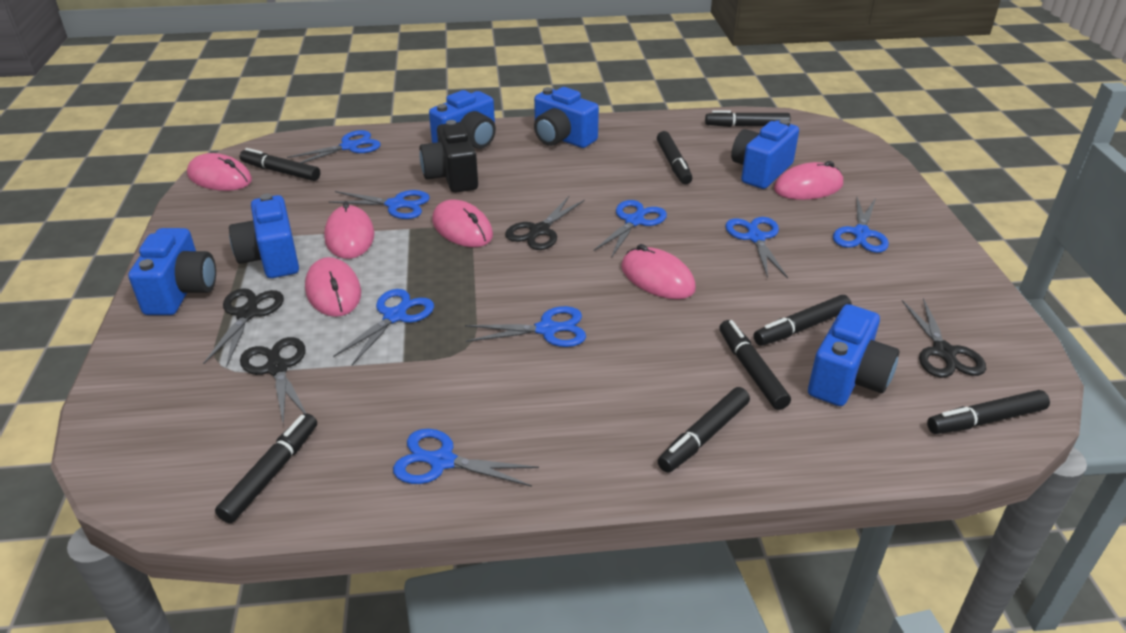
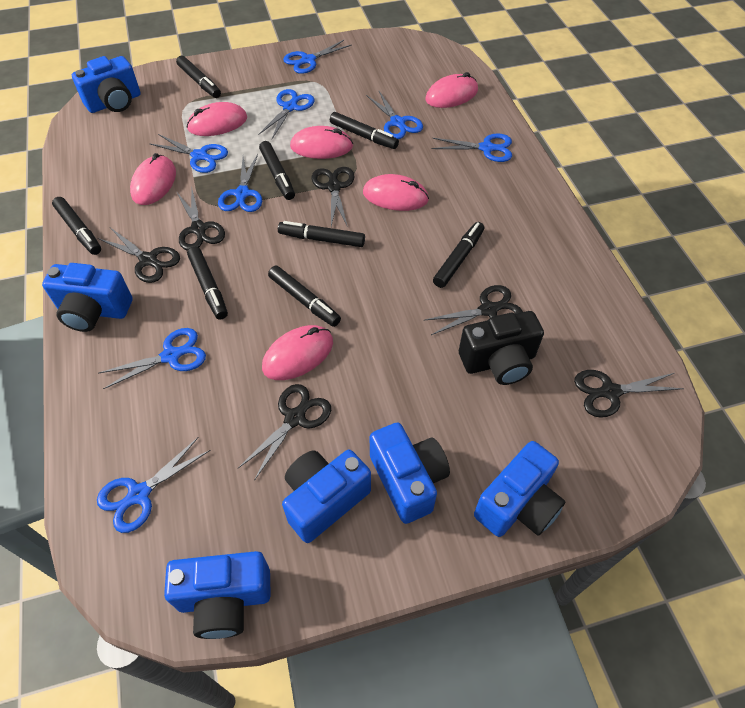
black scissors: 4 -> 6

